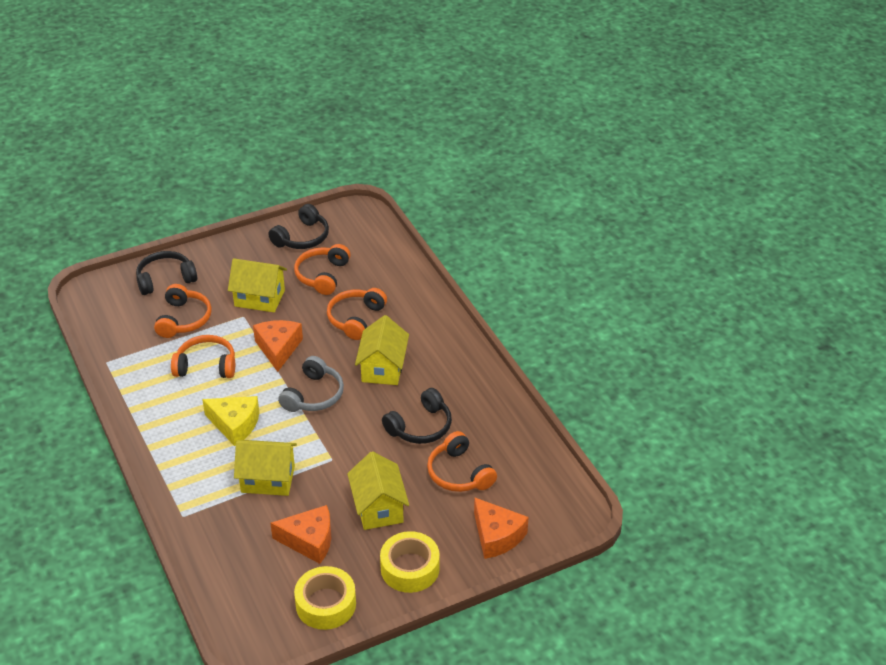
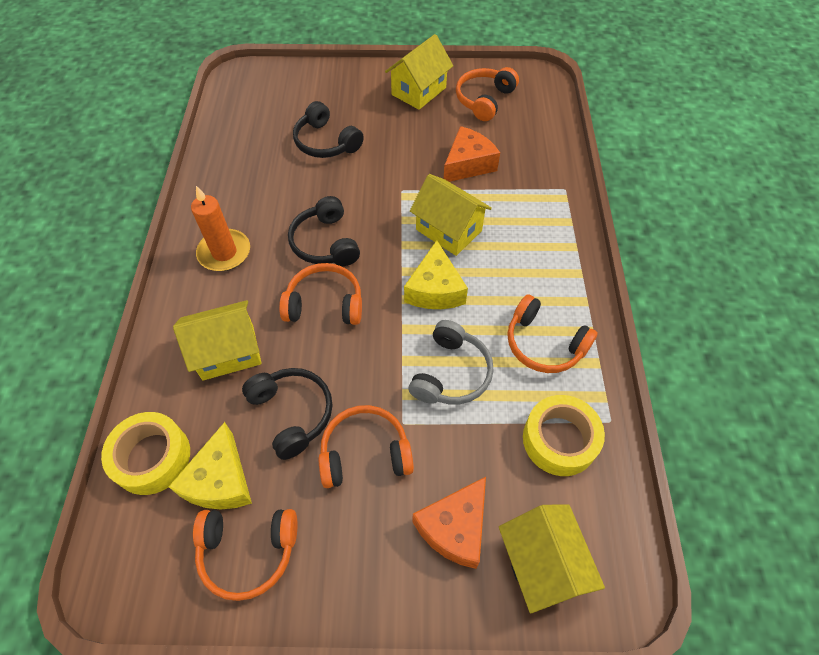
orange candle: 0 -> 1
orange cheese: 3 -> 2
yellow cheese: 1 -> 2

